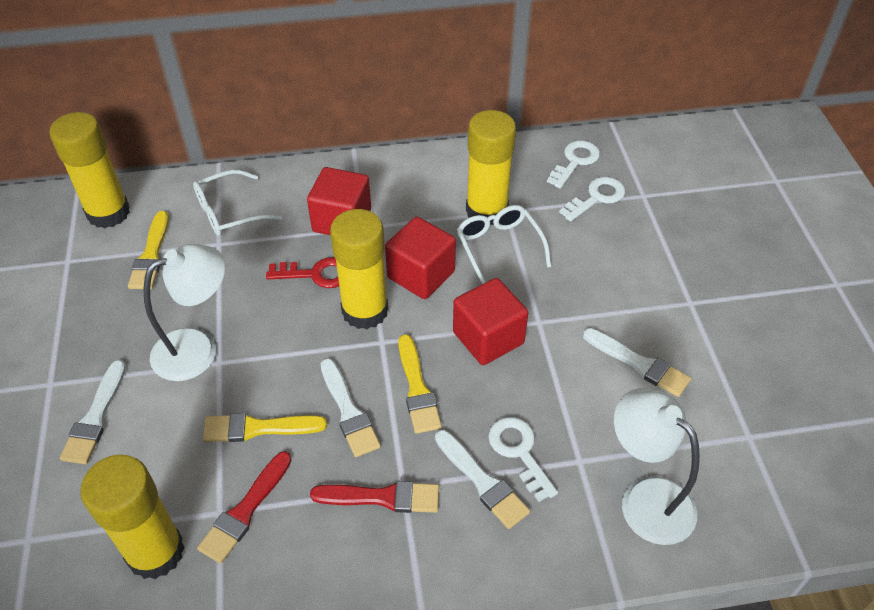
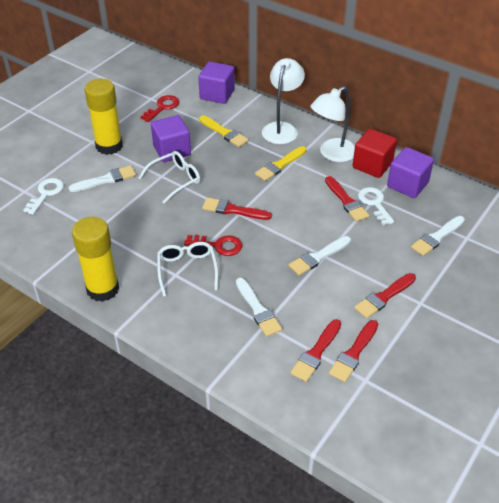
purple cube: 0 -> 3
red brush: 2 -> 5
red cube: 3 -> 1
red key: 1 -> 2
white key: 3 -> 2
yellow brush: 3 -> 2
yellow glue stick: 4 -> 2

